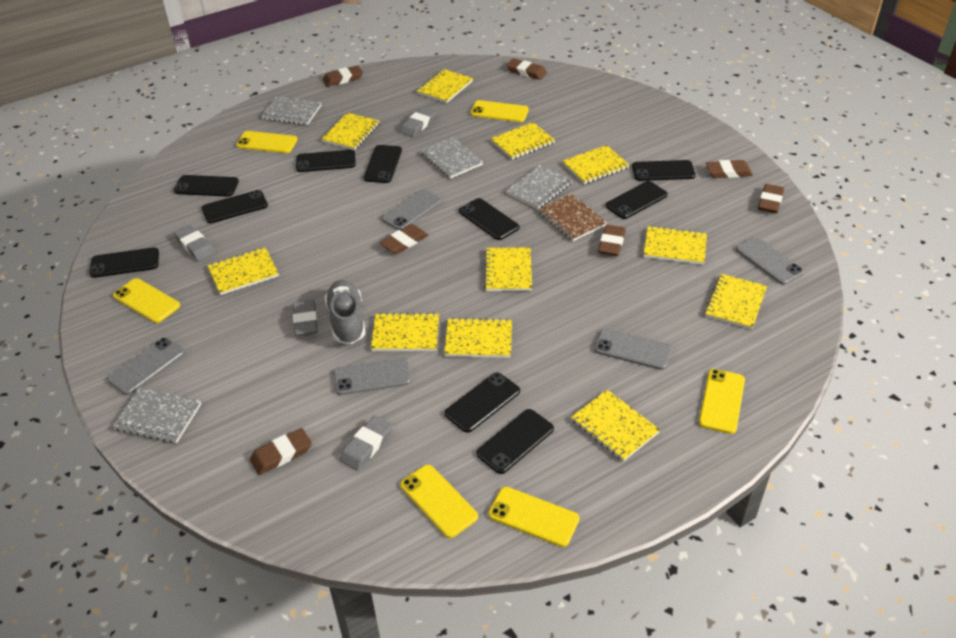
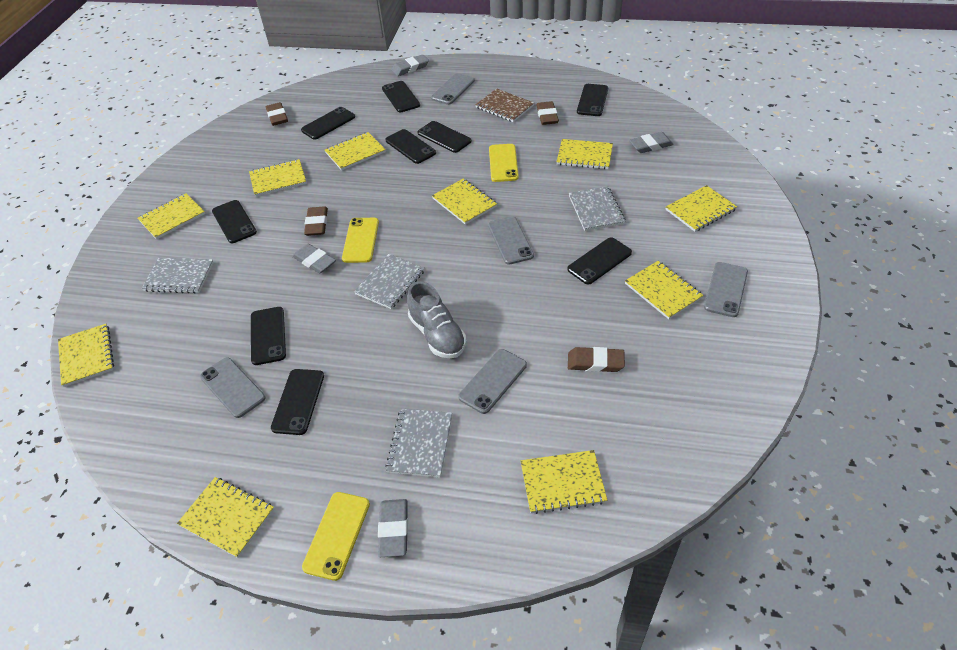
black phone: 10 -> 9
brown eraser: 7 -> 4
yellow notebook: 11 -> 10
yellow phone: 6 -> 3

